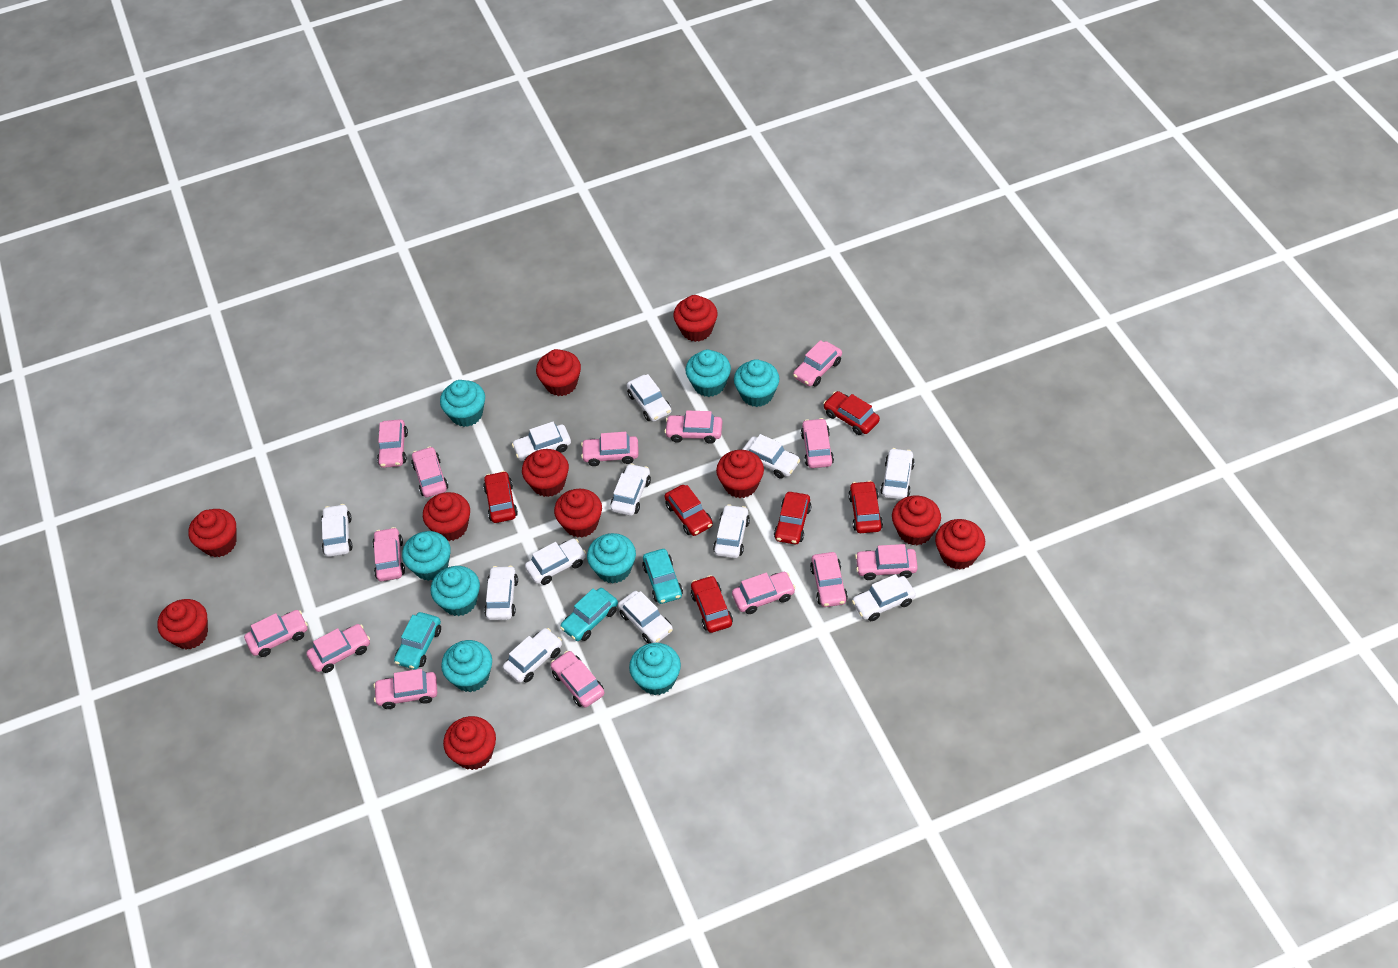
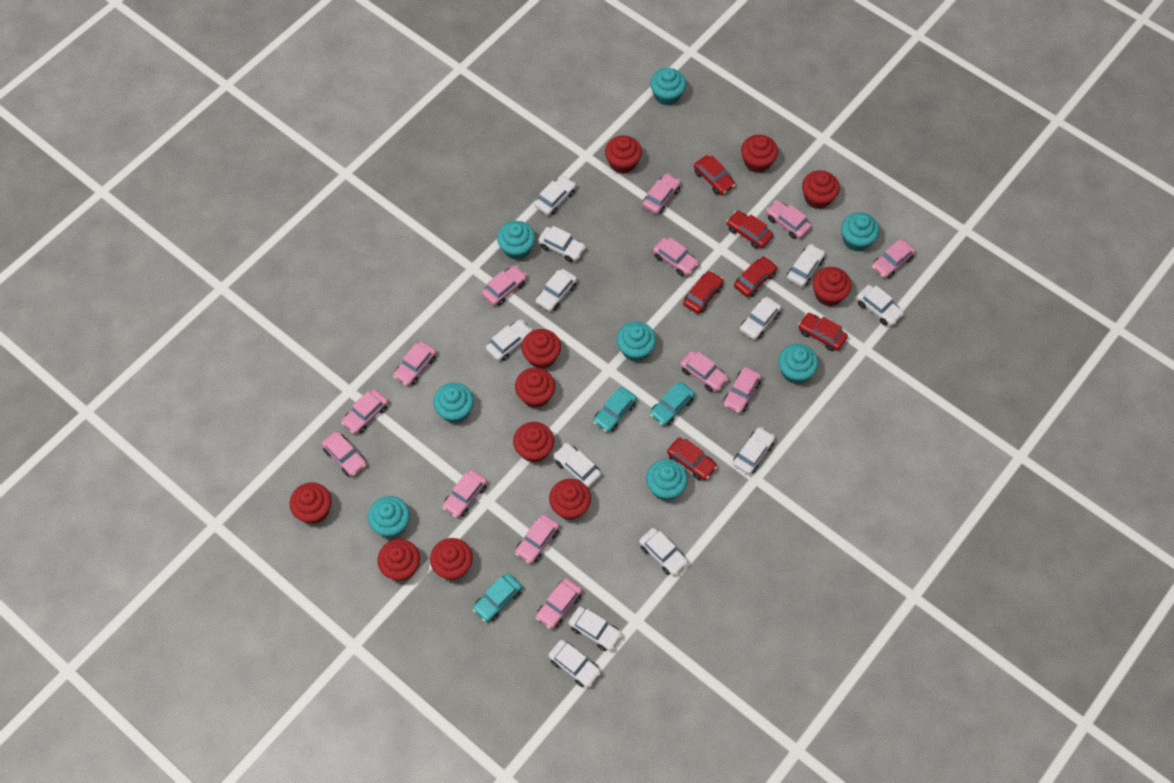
pink car: 14 -> 13

